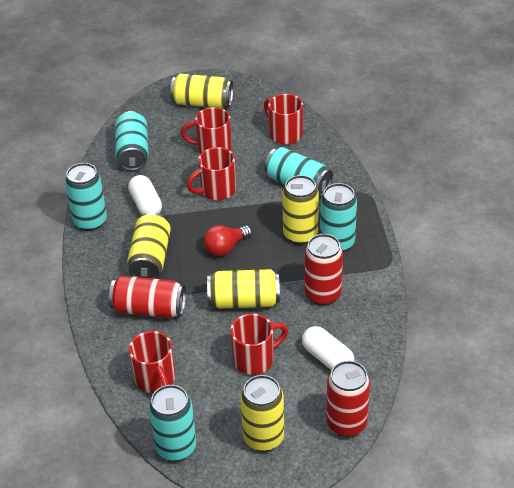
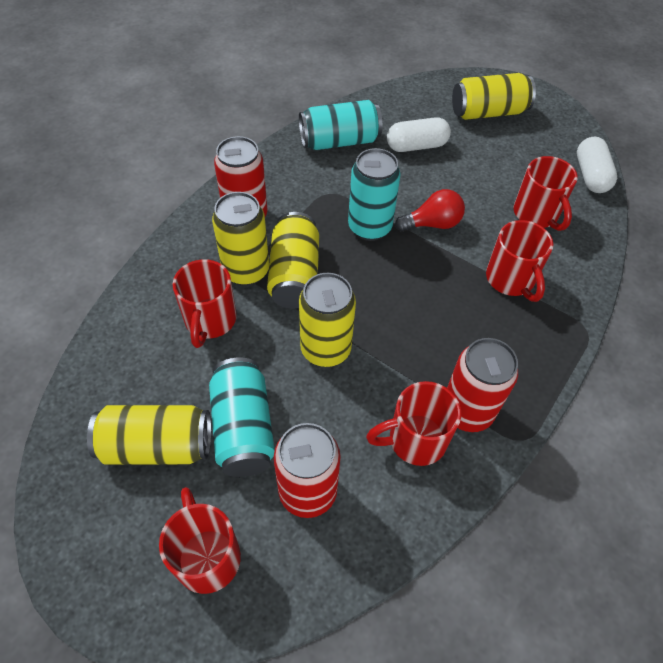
turquoise can: 5 -> 3

